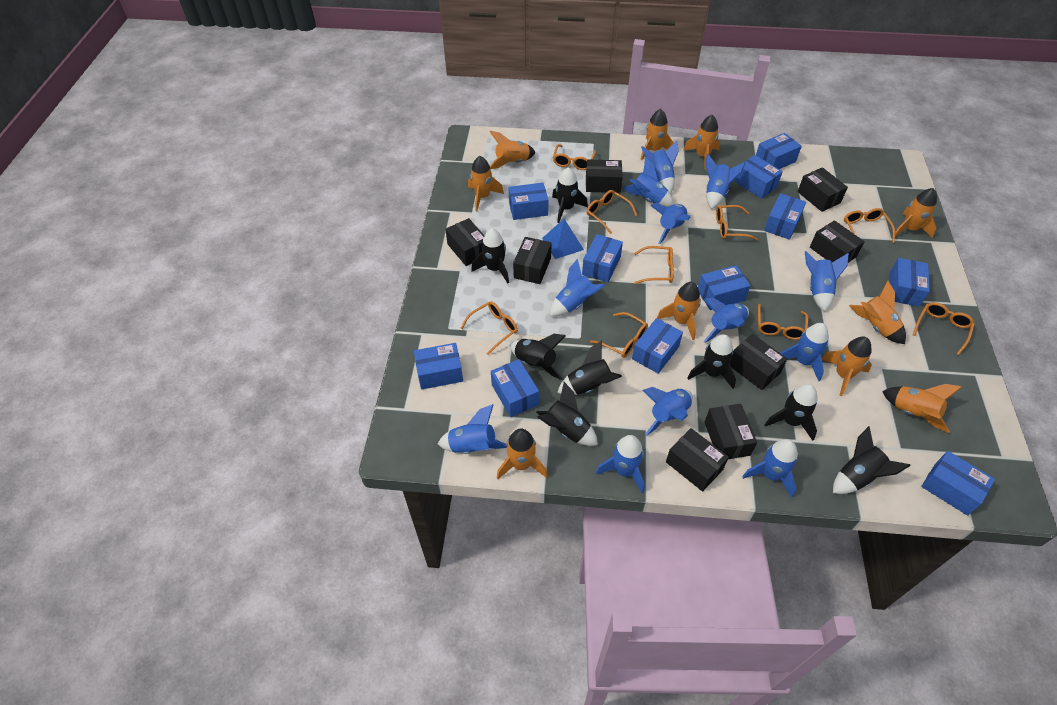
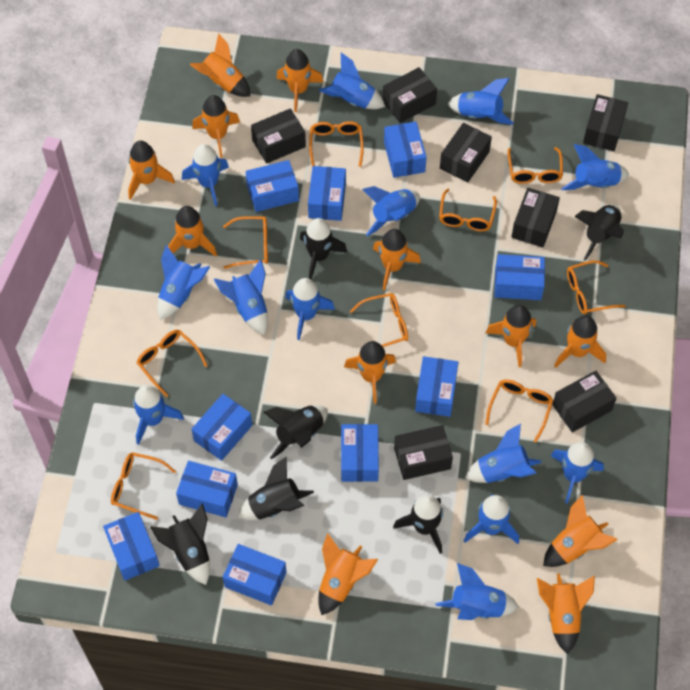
black box: 8 -> 7
black rocket: 8 -> 6
blue box: 11 -> 10
blue pyramid: 1 -> 0
blue rocket: 12 -> 13
orange rocket: 10 -> 12

